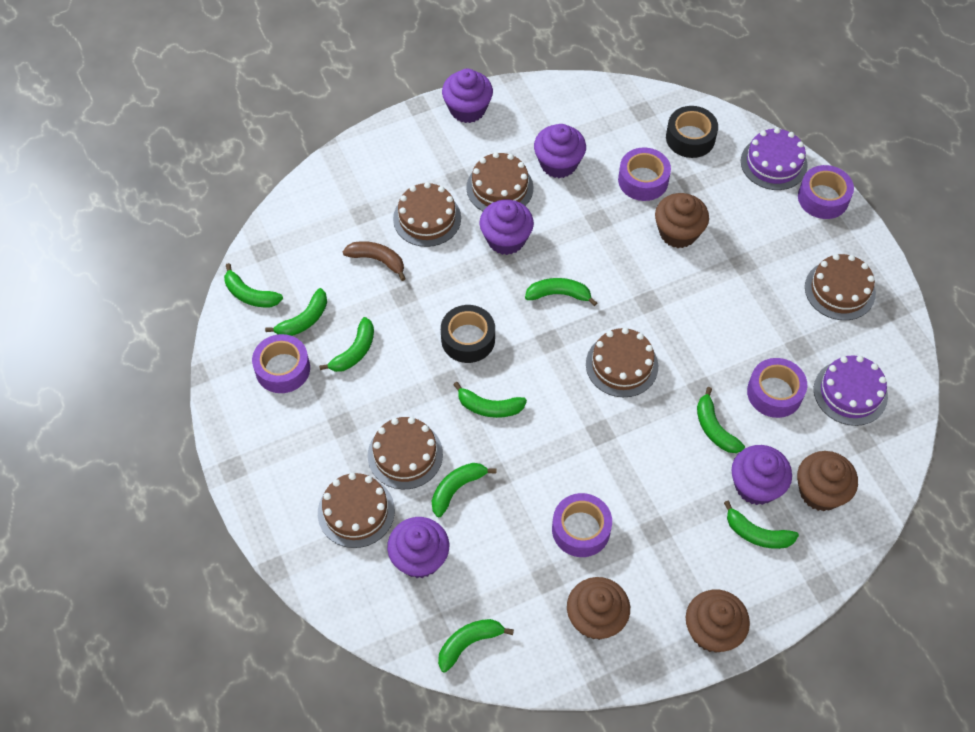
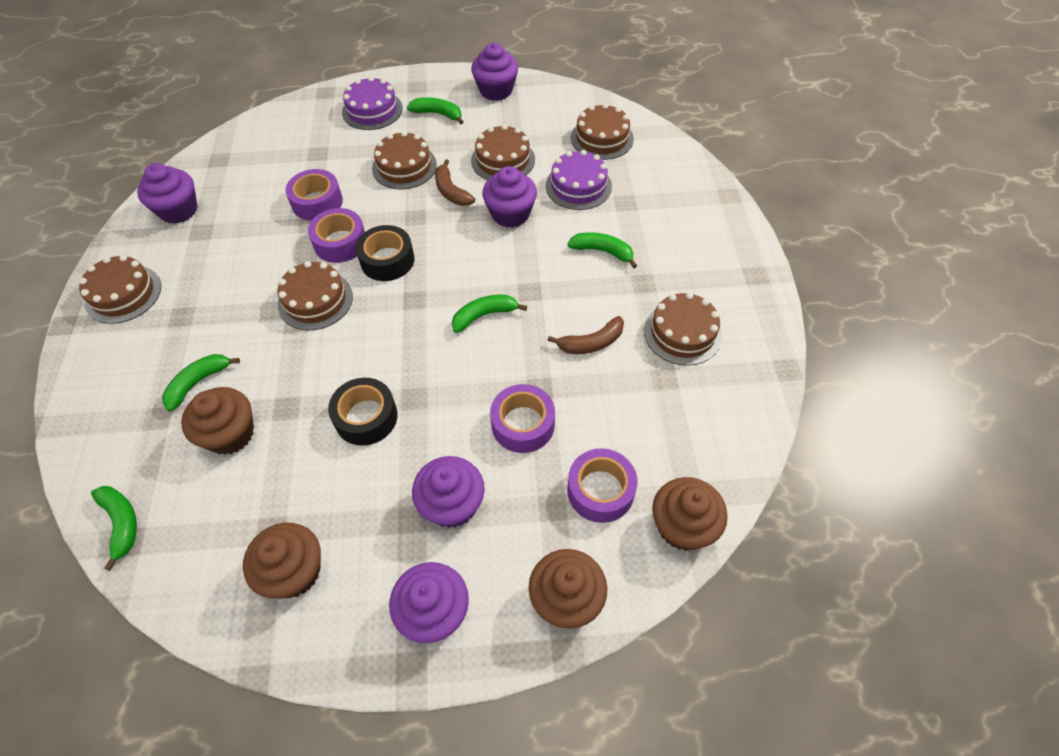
brown banana: 1 -> 2
green banana: 9 -> 5
purple tape: 5 -> 4

